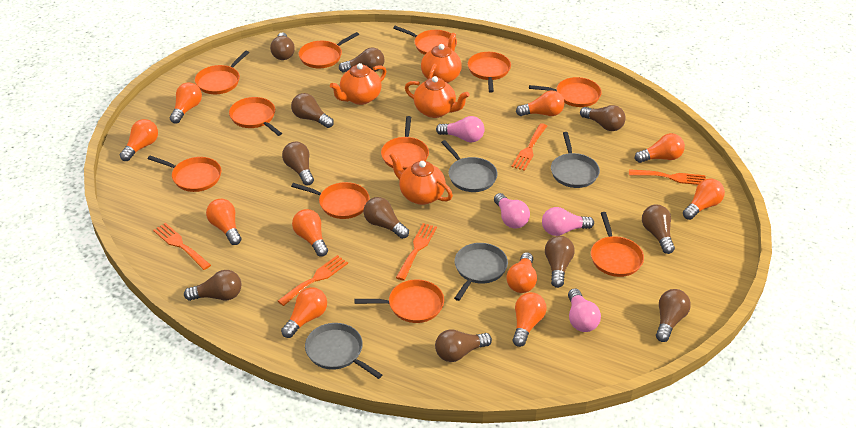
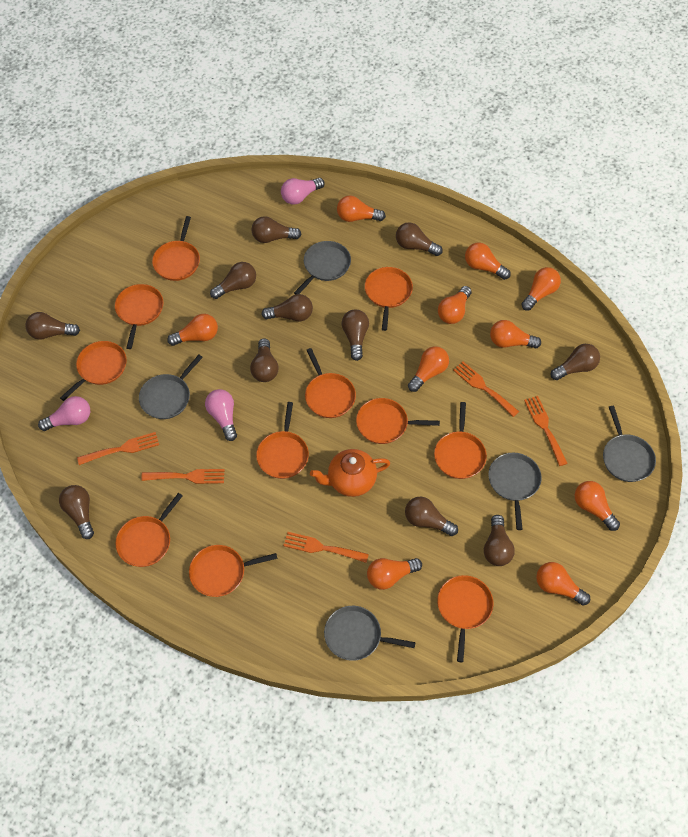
grey pan: 4 -> 5
orange teapot: 4 -> 1
pink light bulb: 4 -> 3

